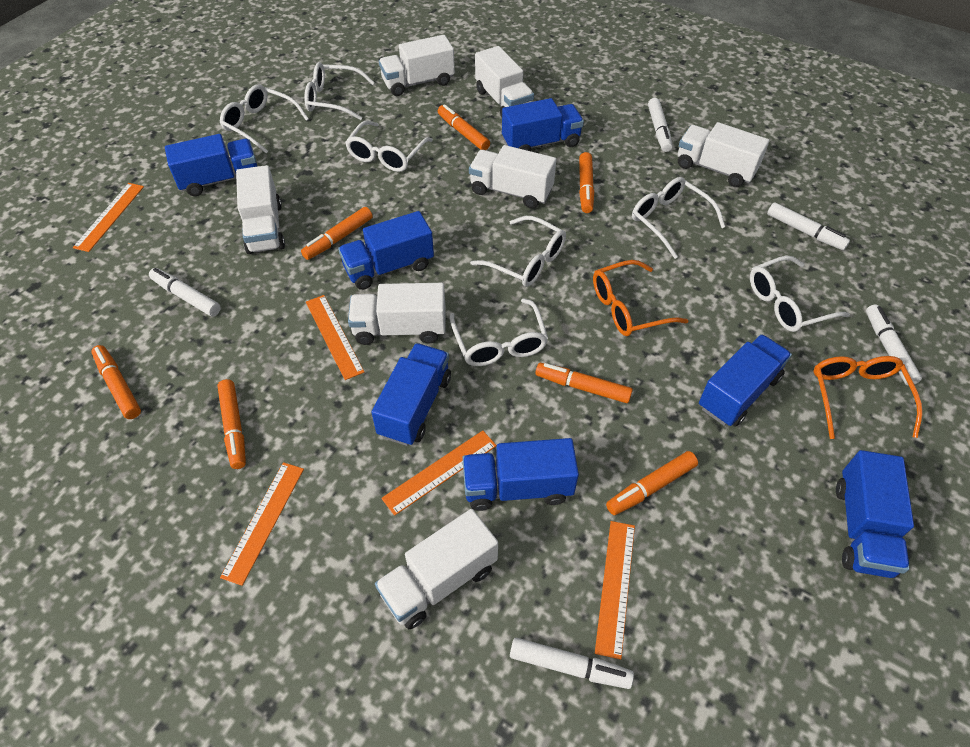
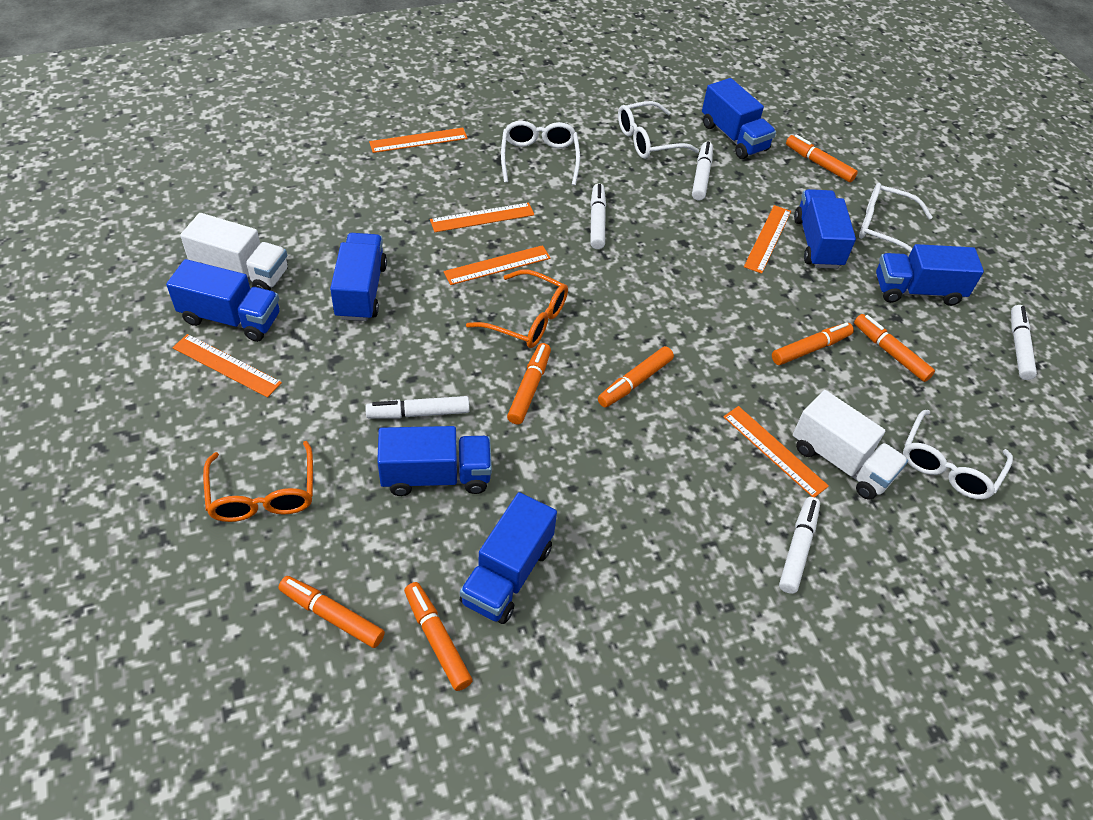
orange ruler: 5 -> 6
white glasses: 7 -> 4
white truck: 7 -> 2

